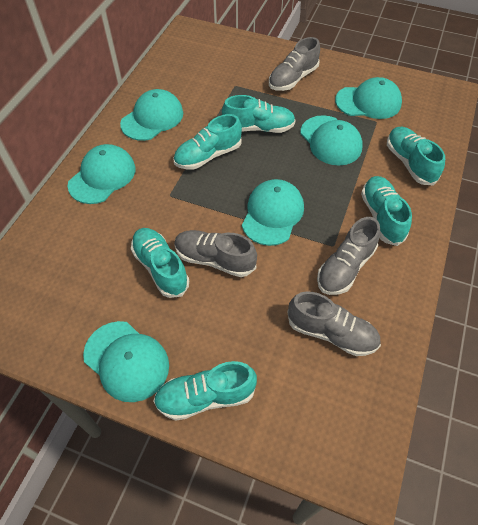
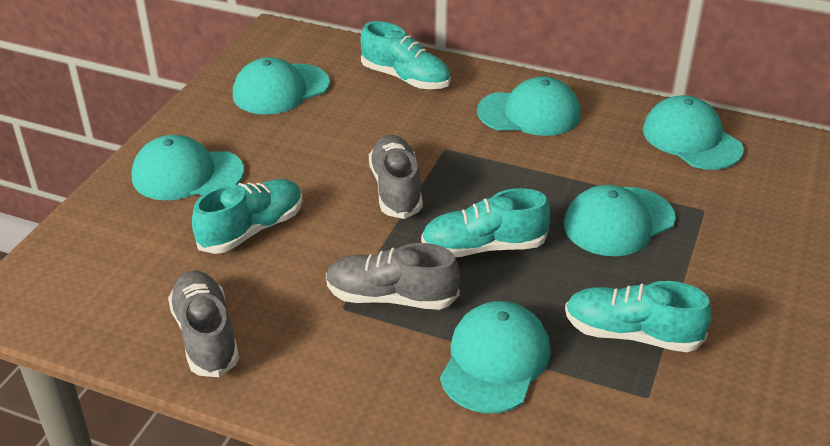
grey shoe: 4 -> 3
turquoise shoe: 6 -> 4

